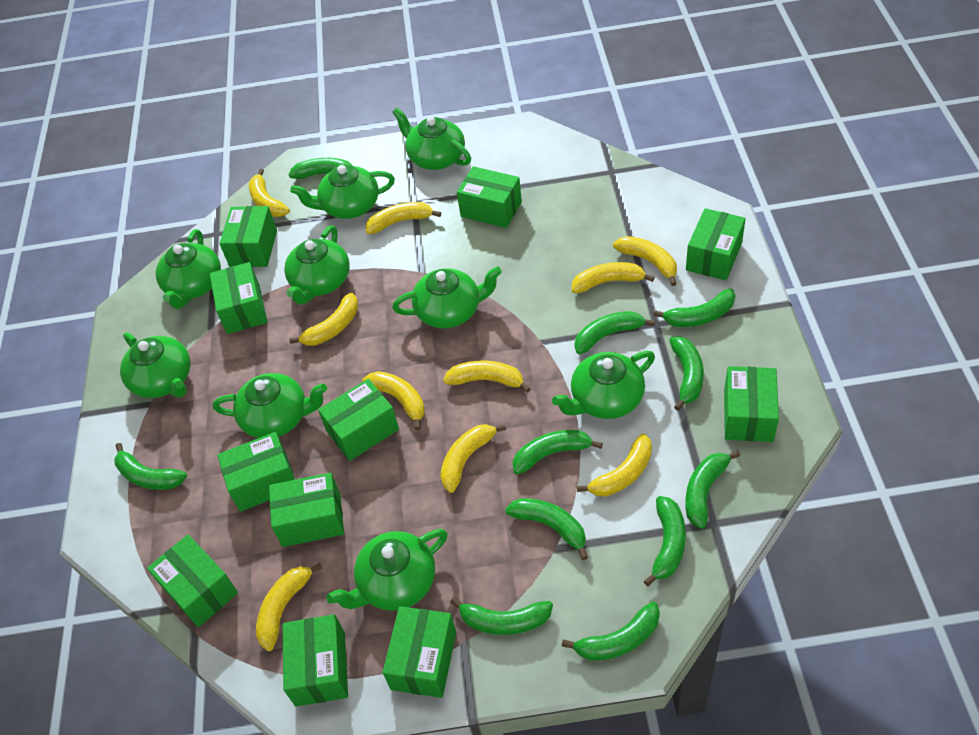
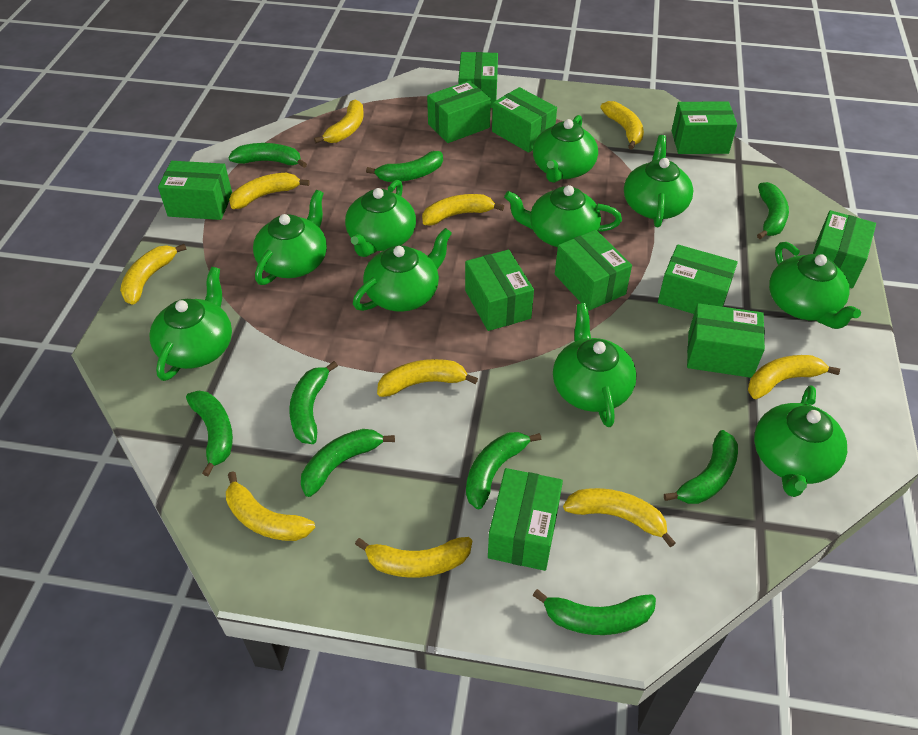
green banana: 11 -> 9
green teapot: 9 -> 10

